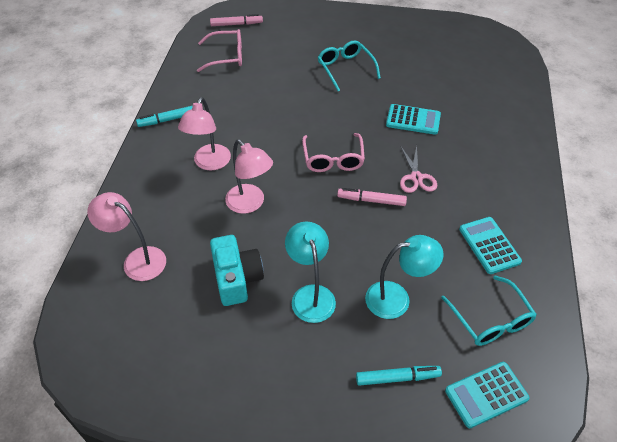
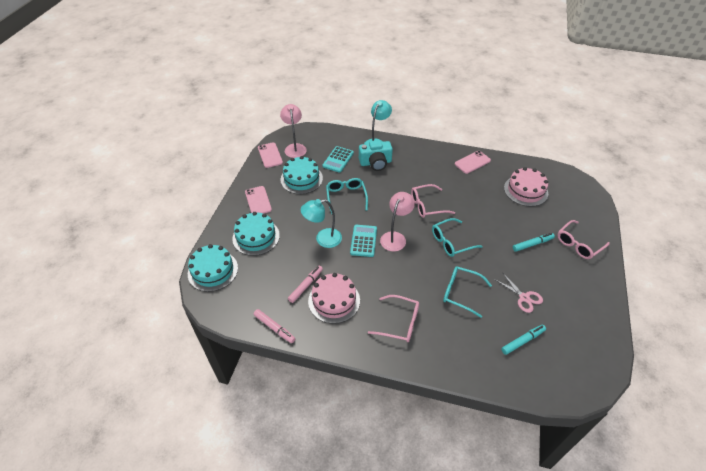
pink cake: 0 -> 2
pink glasses: 2 -> 3
pink lamp: 3 -> 2
pink phone: 0 -> 3
turquoise cake: 0 -> 3
turquoise calculator: 3 -> 2
turquoise glasses: 2 -> 3

